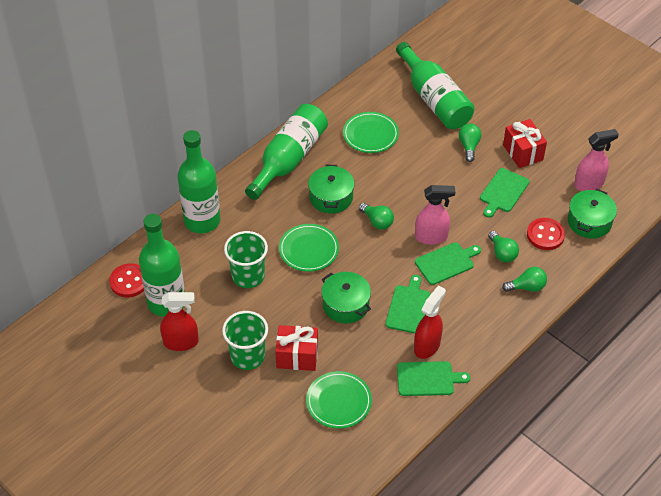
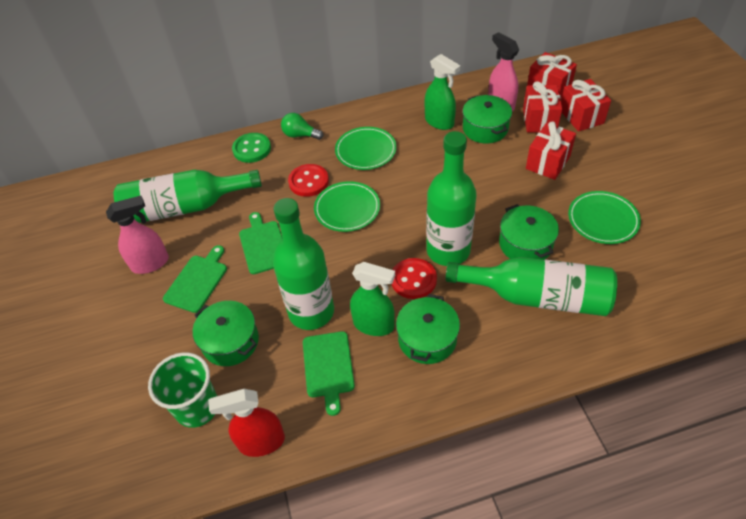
green button: 0 -> 1
green cup: 2 -> 1
green cutting board: 4 -> 3
green light bulb: 4 -> 1
green pot: 3 -> 4
green spray bottle: 0 -> 2
red gift: 2 -> 4
red spray bottle: 2 -> 1

